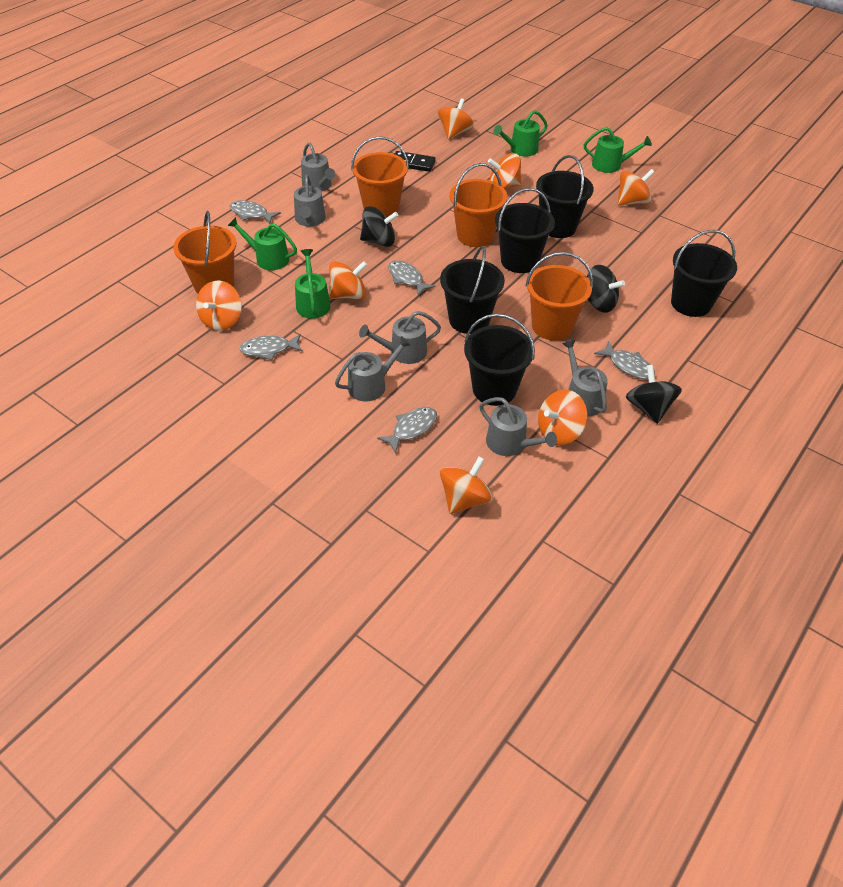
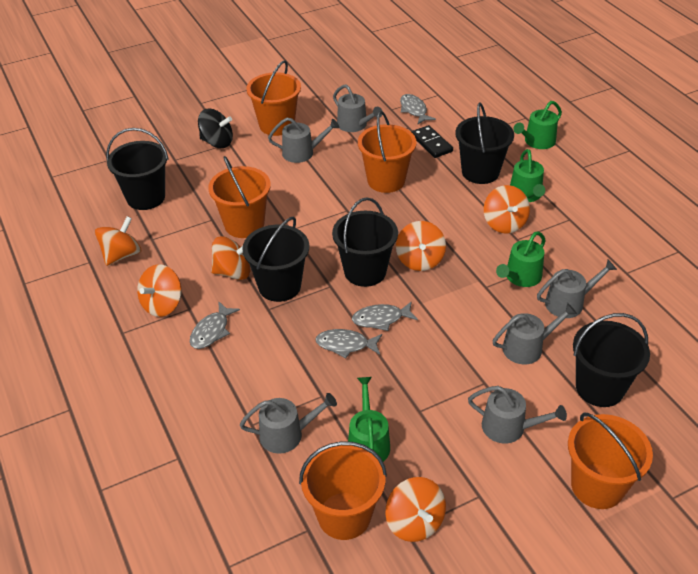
black spinning top: 3 -> 1
grey fish: 5 -> 4
orange bucket: 4 -> 5
orange spinning top: 7 -> 6

